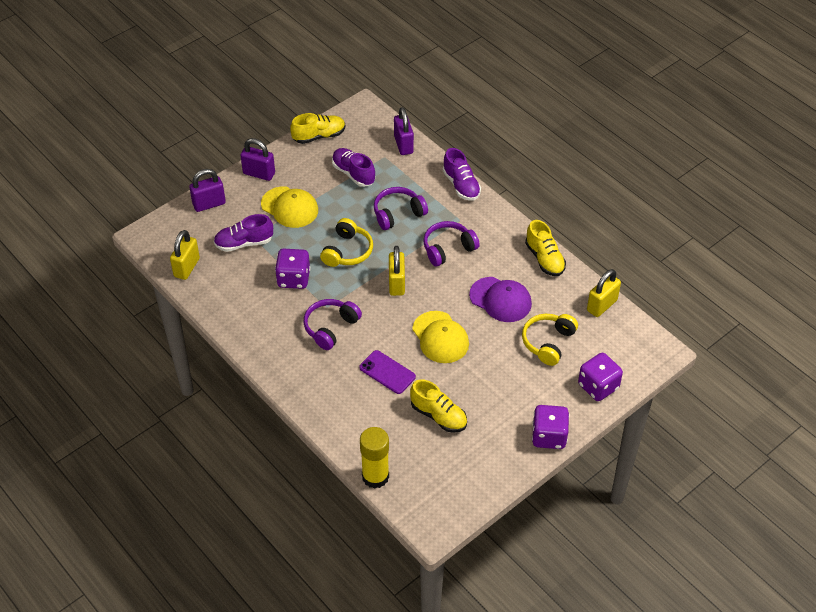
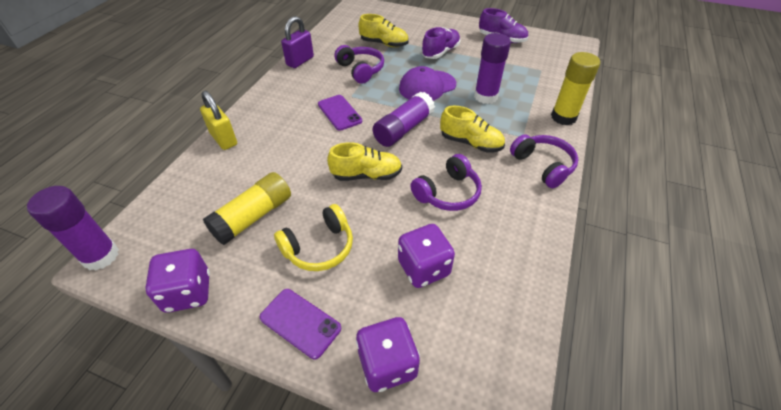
purple glue stick: 0 -> 3
purple padlock: 3 -> 1
purple phone: 1 -> 2
purple shoe: 3 -> 2
yellow cap: 2 -> 0
yellow glue stick: 1 -> 2
yellow headphones: 2 -> 1
yellow padlock: 3 -> 1

